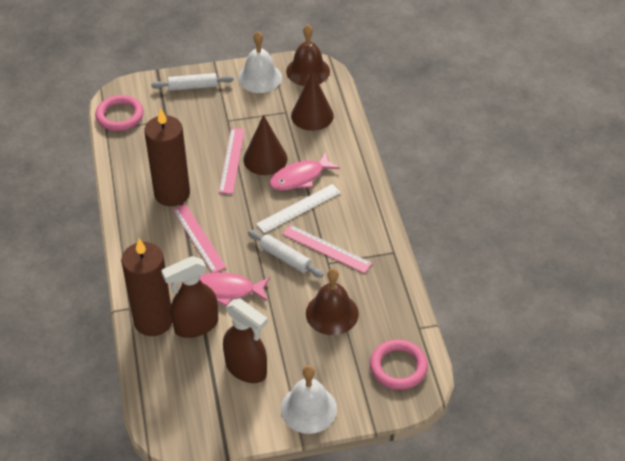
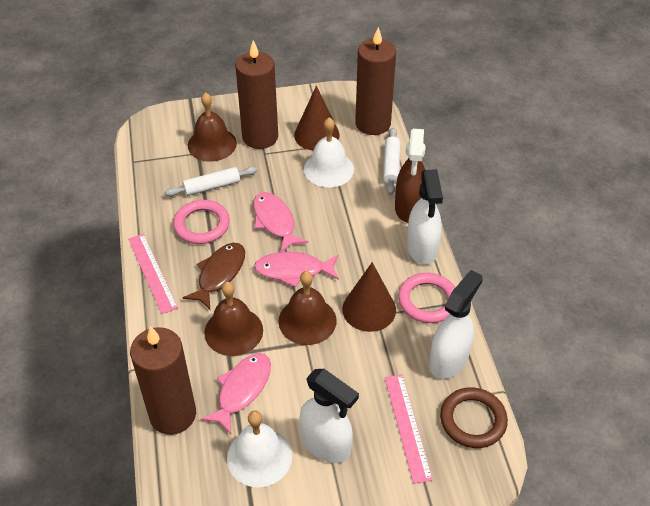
brown bell: 2 -> 3
brown candle: 2 -> 3
brown fish: 0 -> 1
brown ring: 0 -> 1
brown spray bottle: 2 -> 1
pink fish: 2 -> 3
pink ruler: 3 -> 2
white ruler: 1 -> 0
white spray bottle: 0 -> 3

